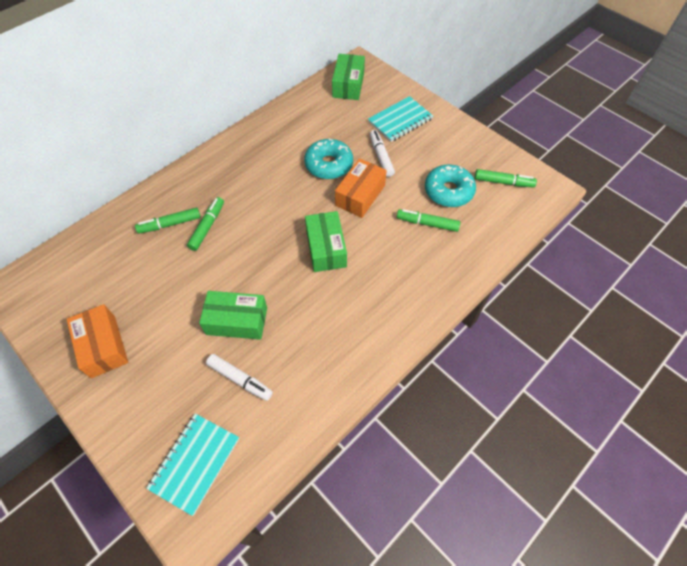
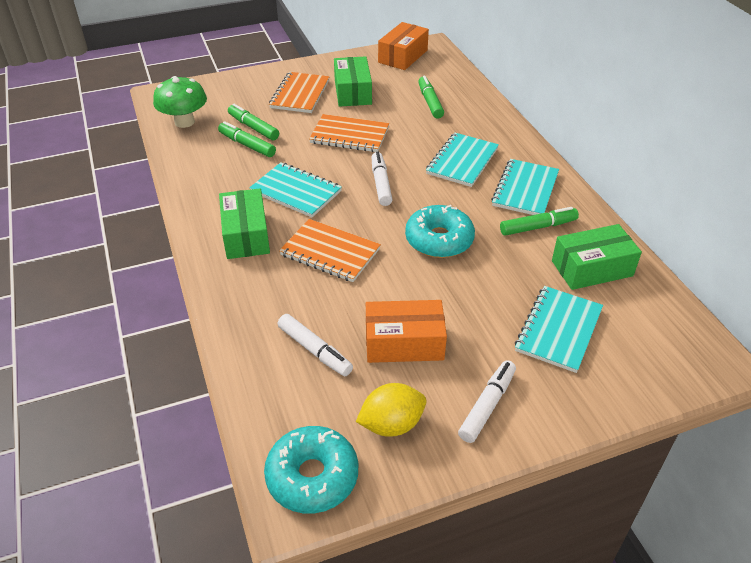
green mushroom: 0 -> 1
orange notebook: 0 -> 3
turquoise notebook: 2 -> 4
white marker: 2 -> 3
yellow lemon: 0 -> 1

